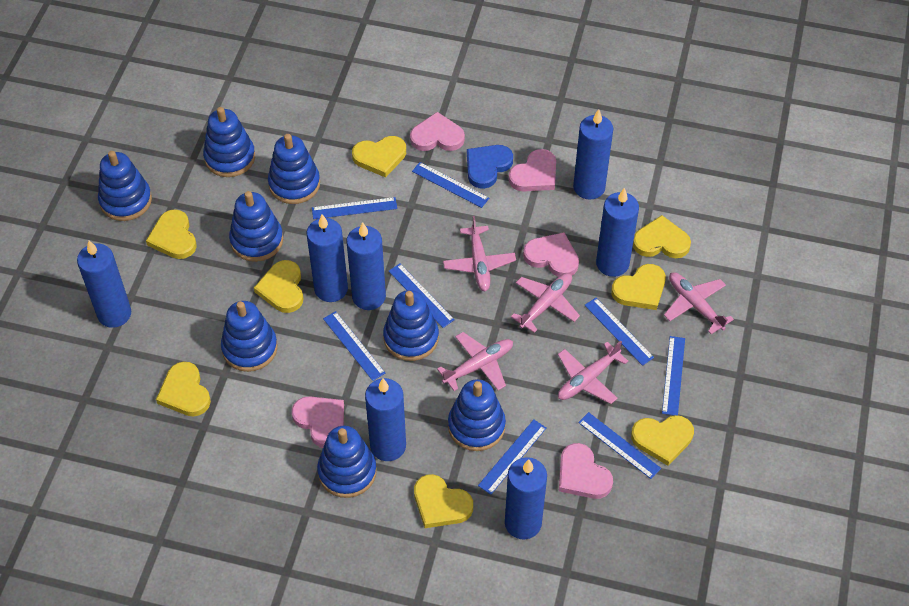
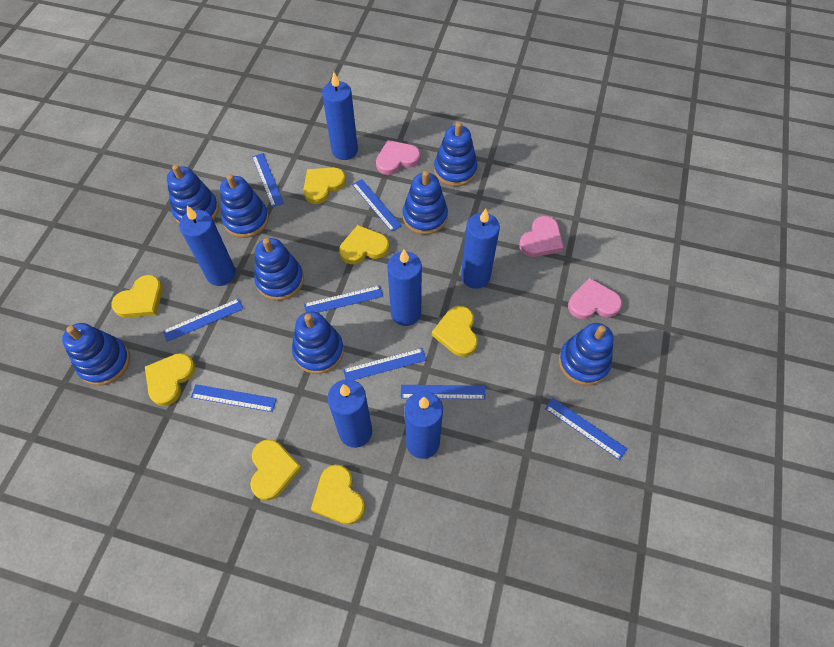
blue candle: 7 -> 6
blue heart: 1 -> 0
pink heart: 5 -> 3
pink plane: 5 -> 0
yellow heart: 8 -> 7

